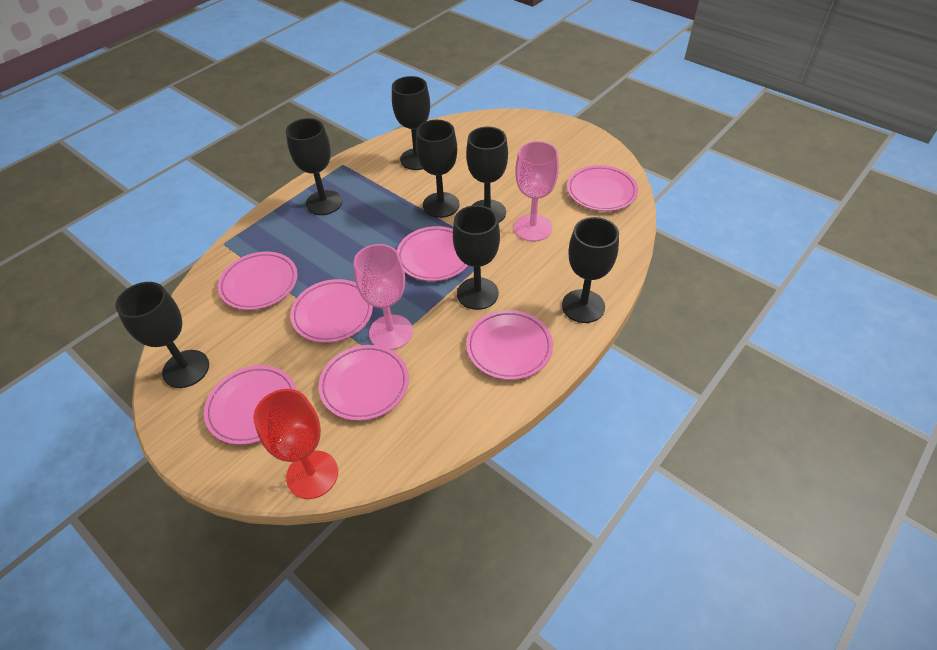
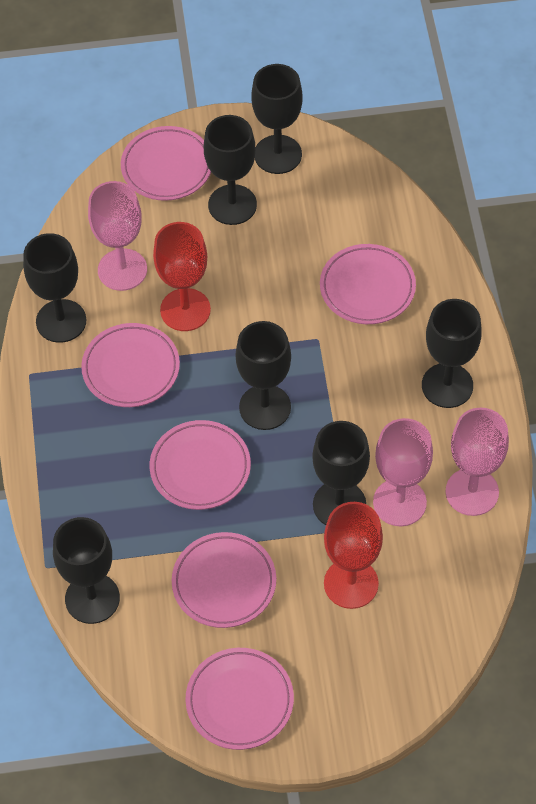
pink goblet: 2 -> 3
pink plate: 7 -> 6
red goblet: 1 -> 2

